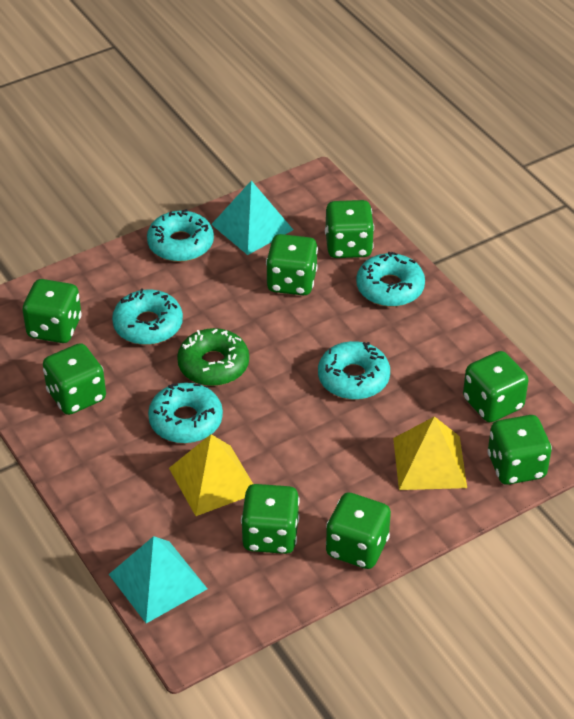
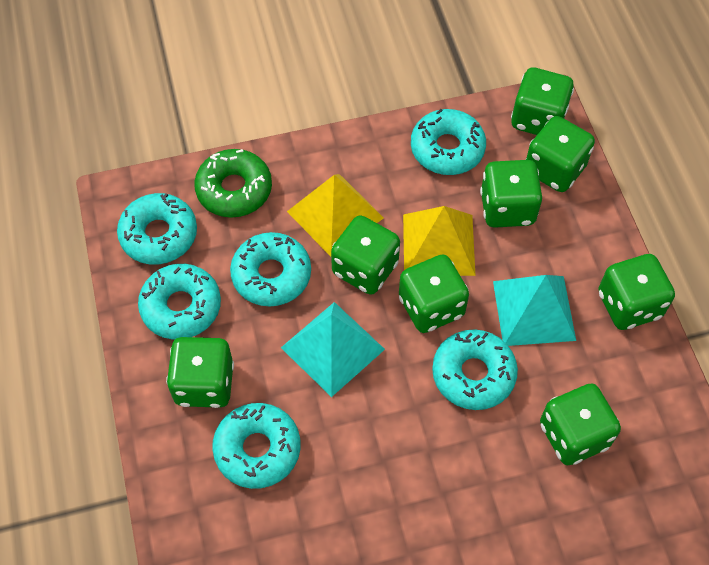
turquoise donut: 5 -> 6

